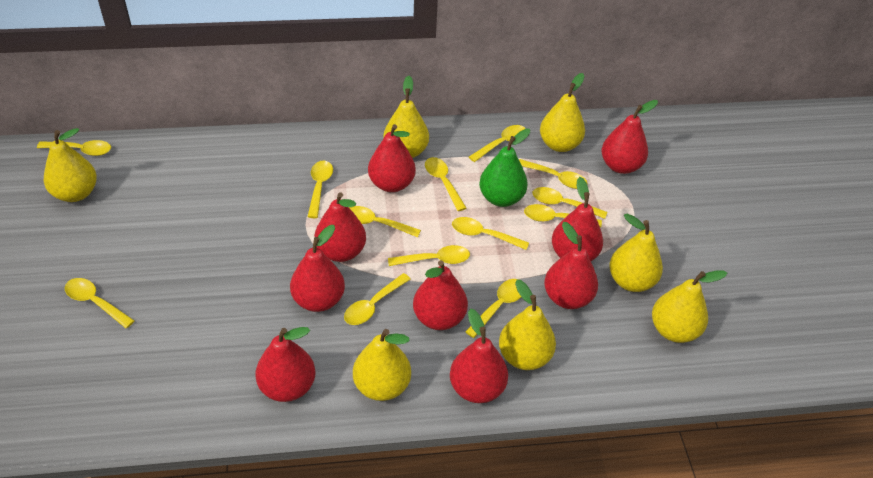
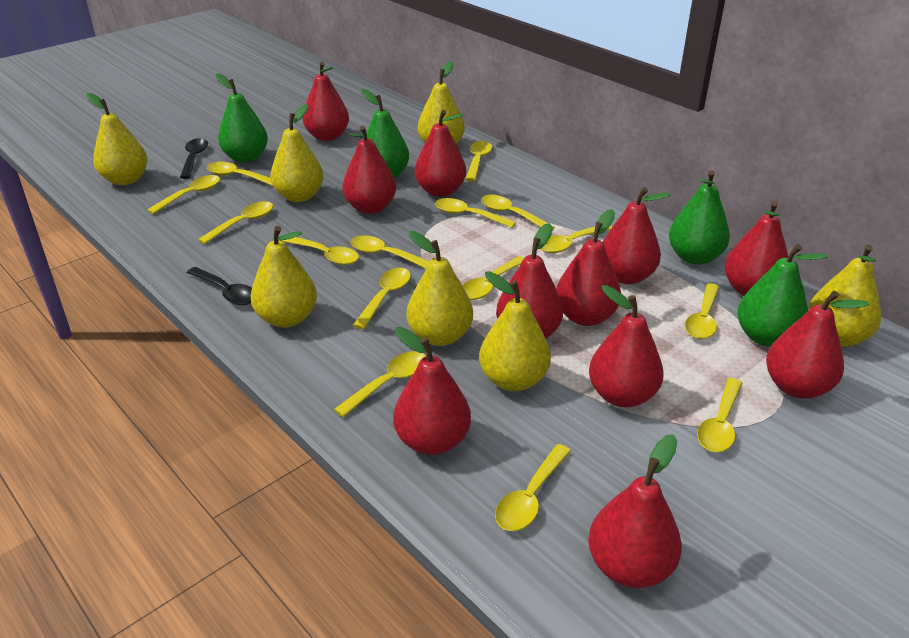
black spoon: 0 -> 2
green pear: 1 -> 4
red pear: 9 -> 11
yellow spoon: 13 -> 15

